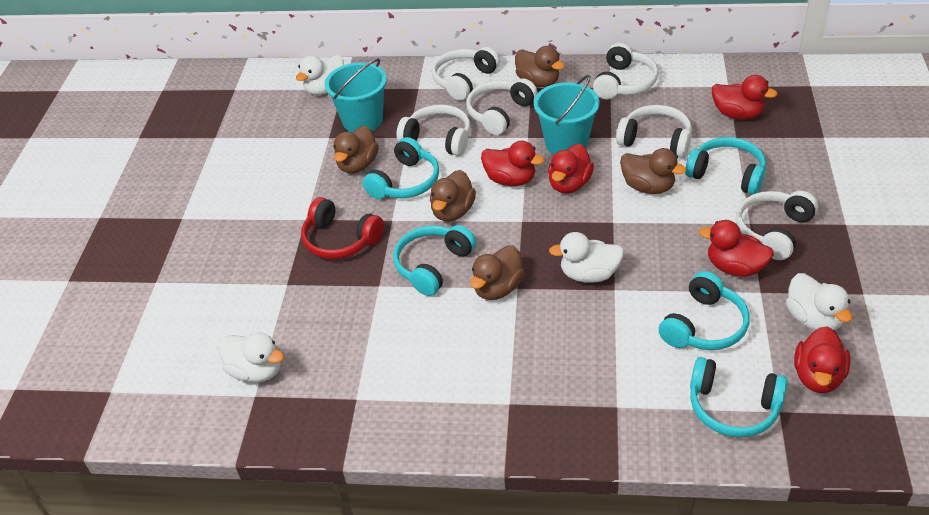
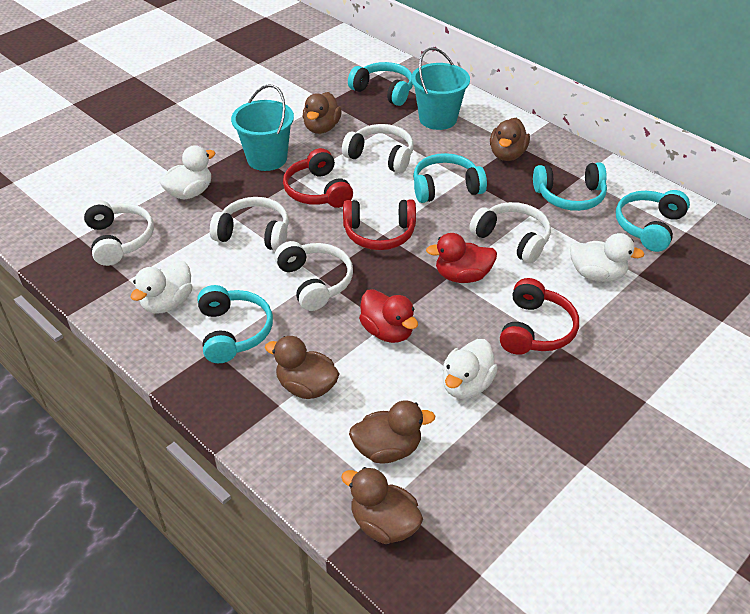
red duck: 5 -> 2
red headphones: 1 -> 3
white headphones: 6 -> 5

